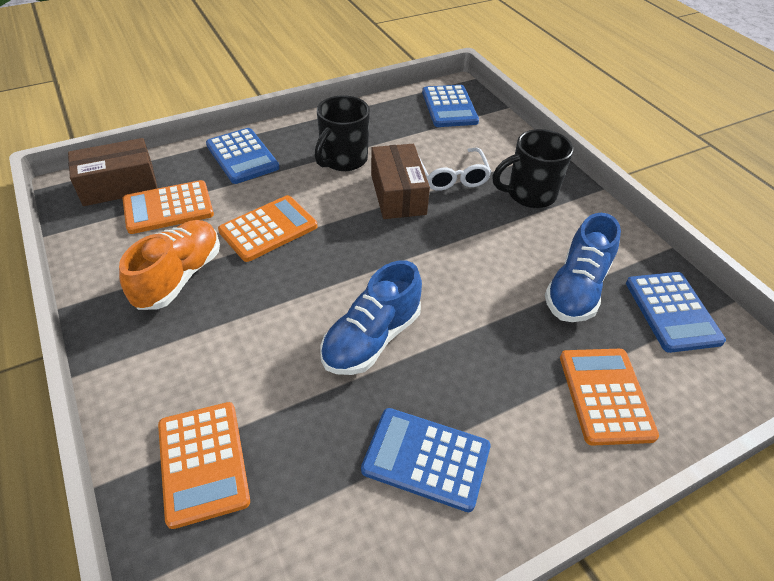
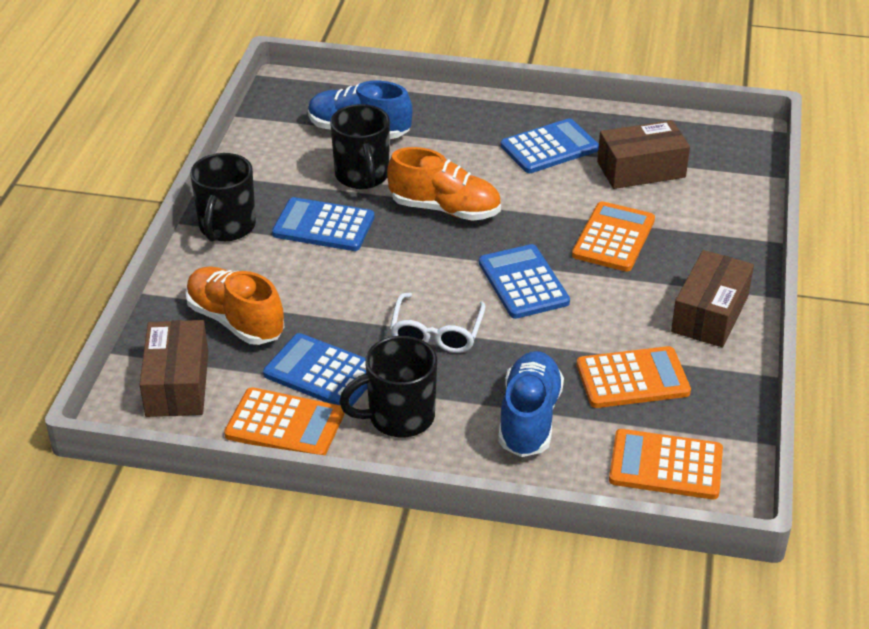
black mug: 2 -> 3
brown box: 2 -> 3
orange shoe: 1 -> 2

